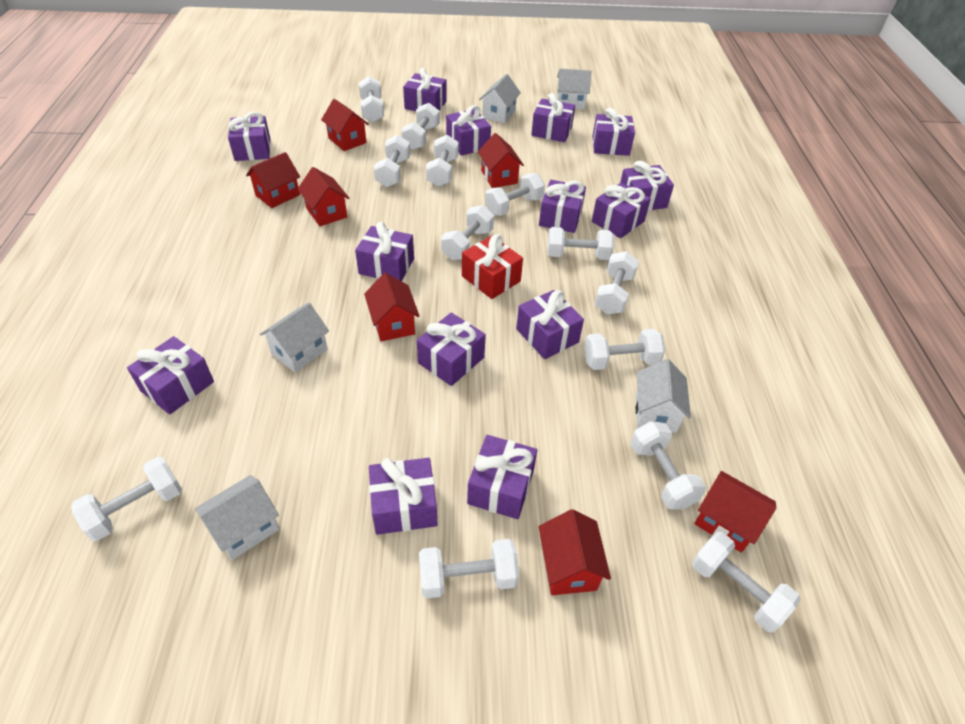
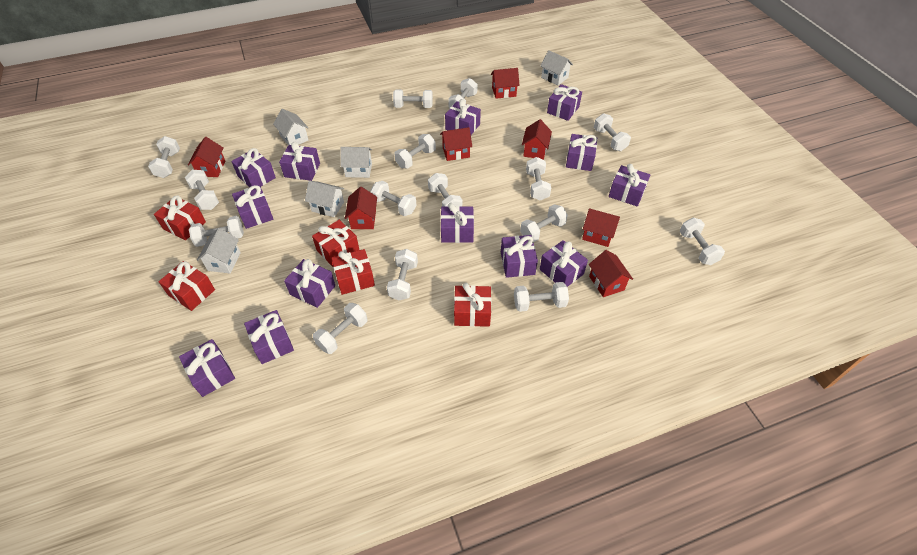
purple gift: 14 -> 13
red gift: 1 -> 5
white dumbbell: 13 -> 15

